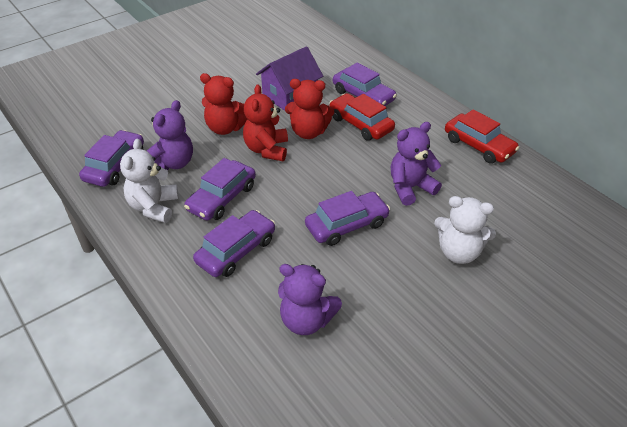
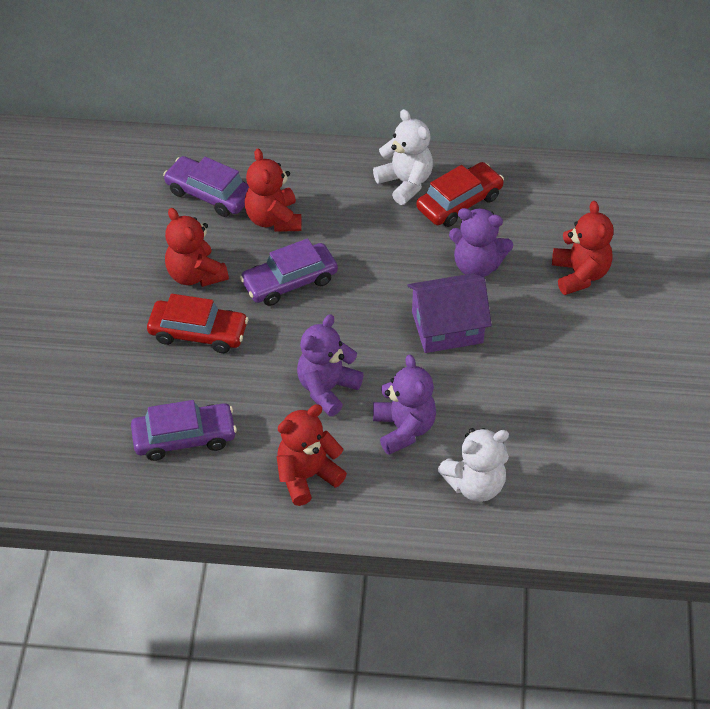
purple car: 5 -> 3
red teddy bear: 3 -> 4

